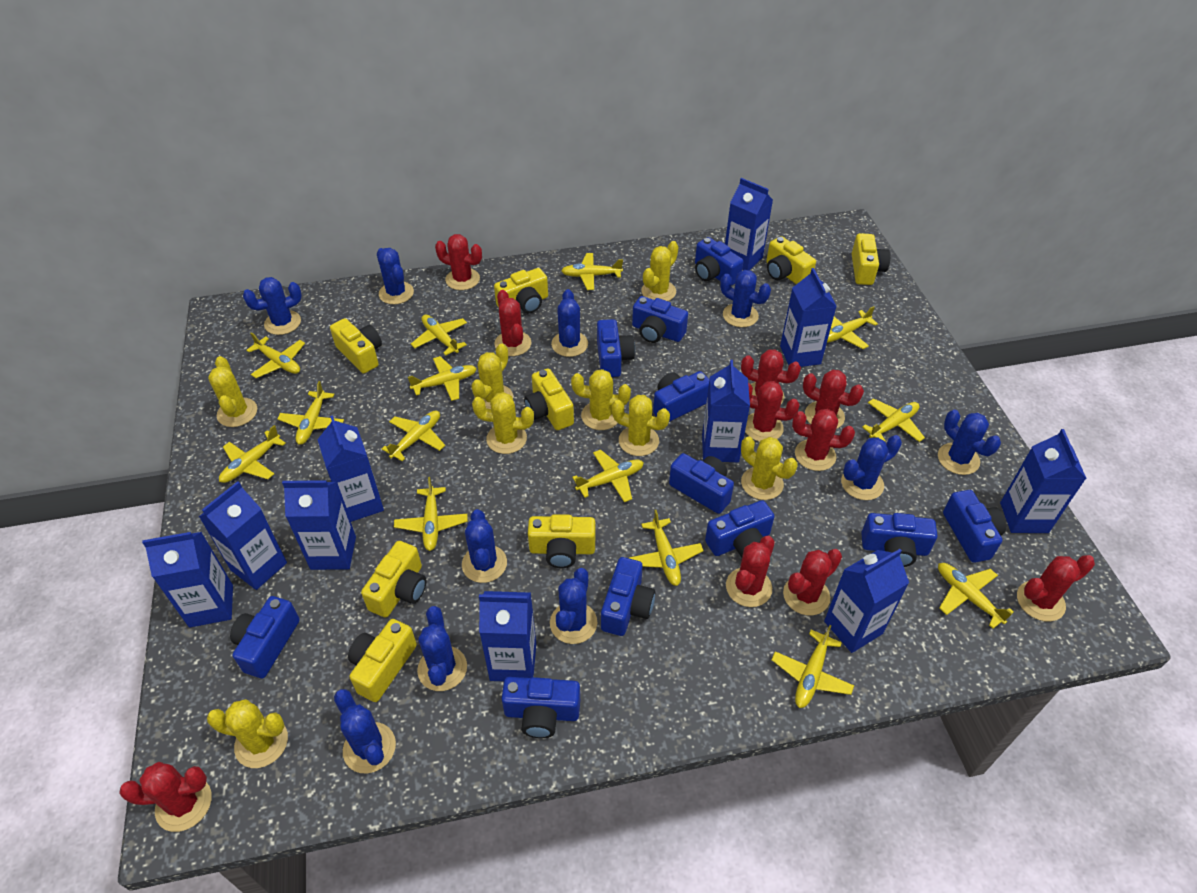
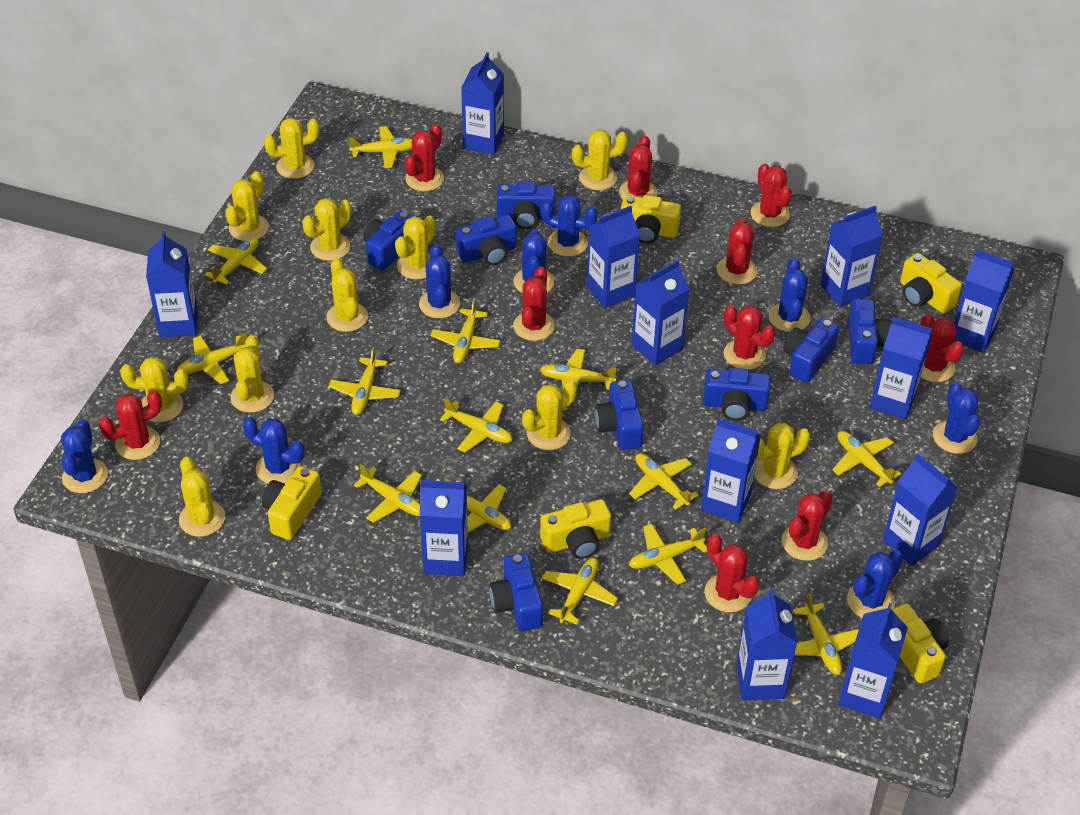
blue cactus: 10 -> 8
blue camera: 11 -> 8
blue carton: 10 -> 12
yellow cactus: 8 -> 11
yellow camera: 8 -> 5

